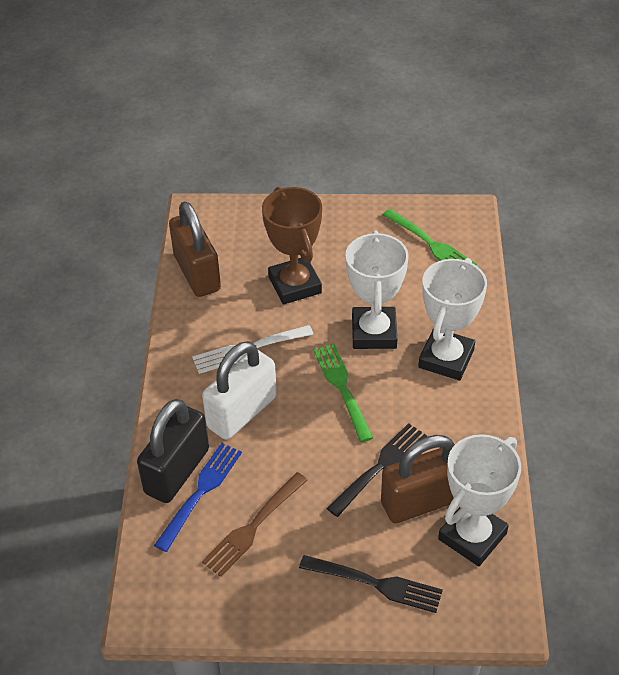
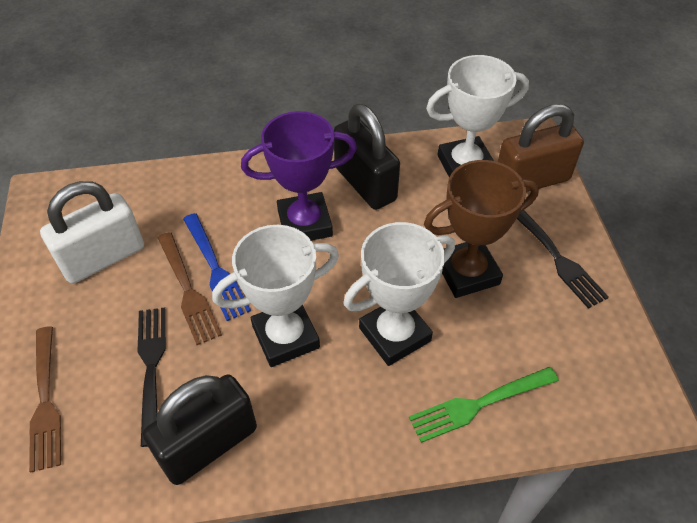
black padlock: 1 -> 2
brown fork: 1 -> 2
brown padlock: 2 -> 1
green fork: 2 -> 1
purple trophy: 0 -> 1
white fork: 1 -> 0

